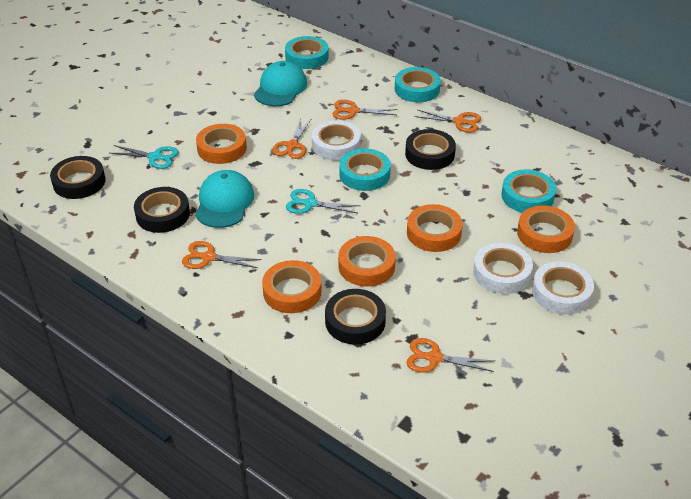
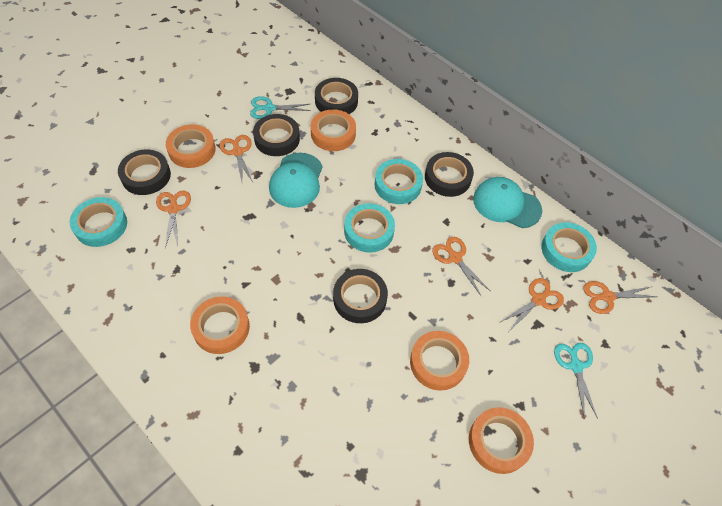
black tape: 4 -> 5
white tape: 3 -> 0

